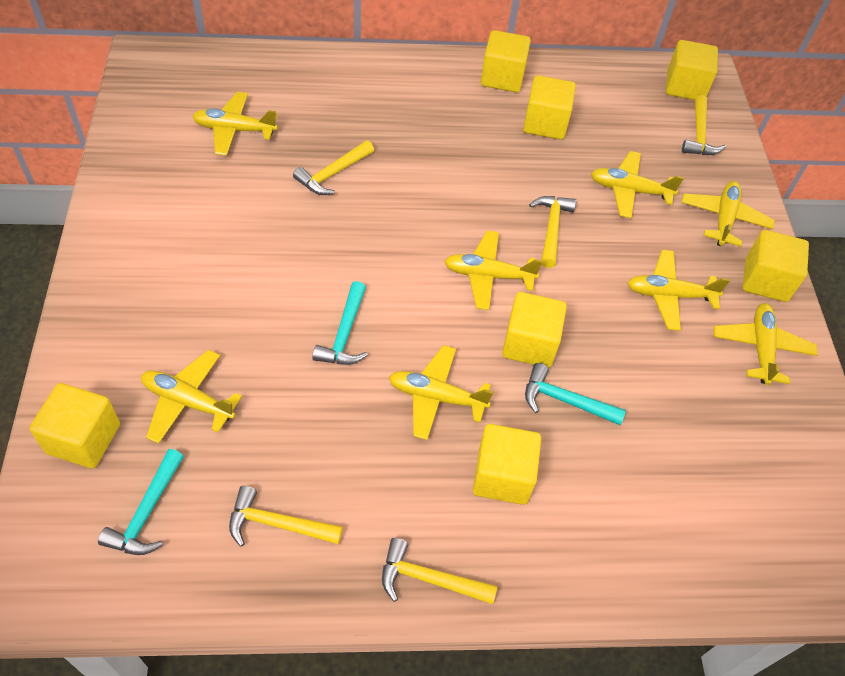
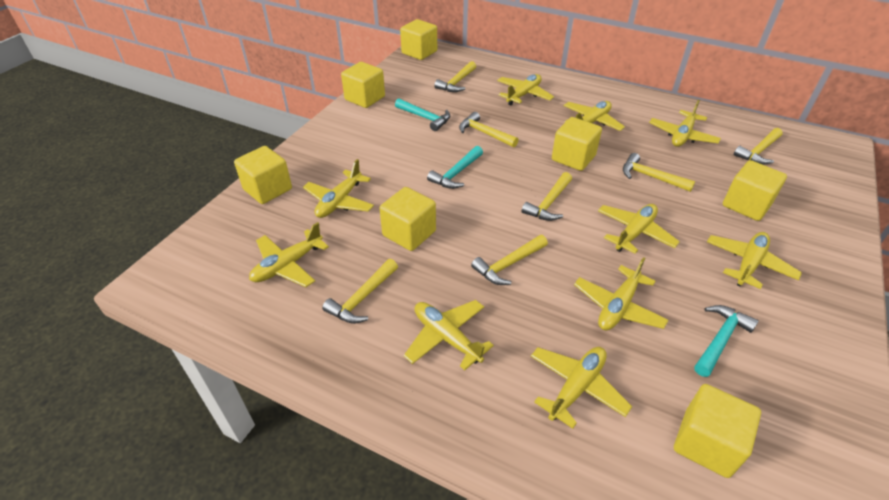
yellow hammer: 5 -> 7
yellow plane: 8 -> 10

